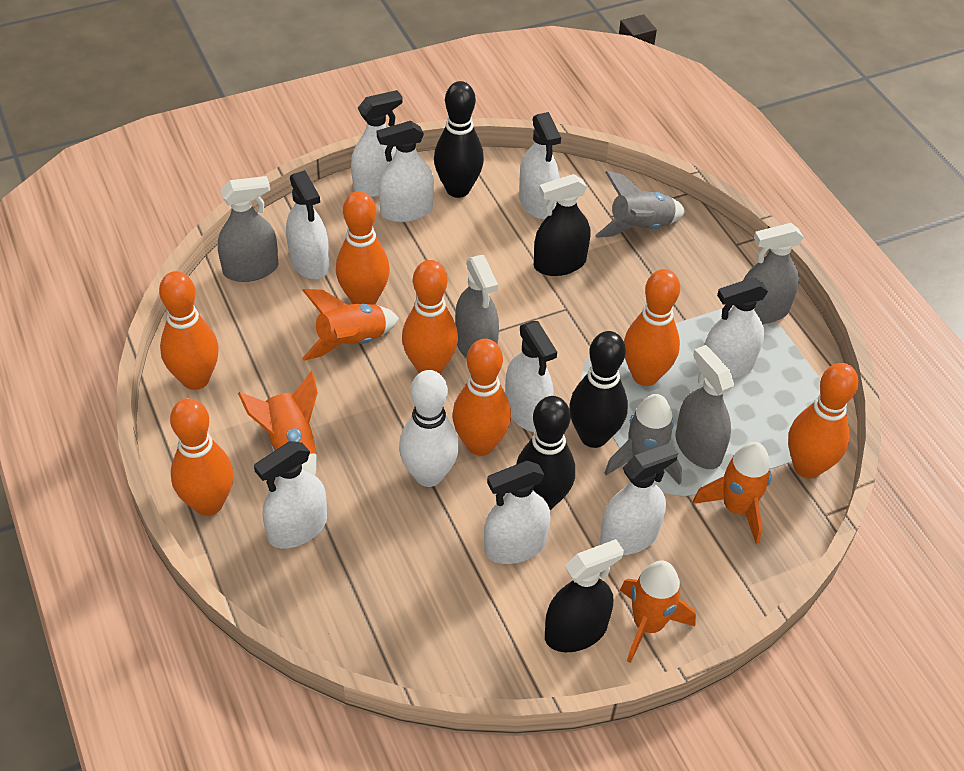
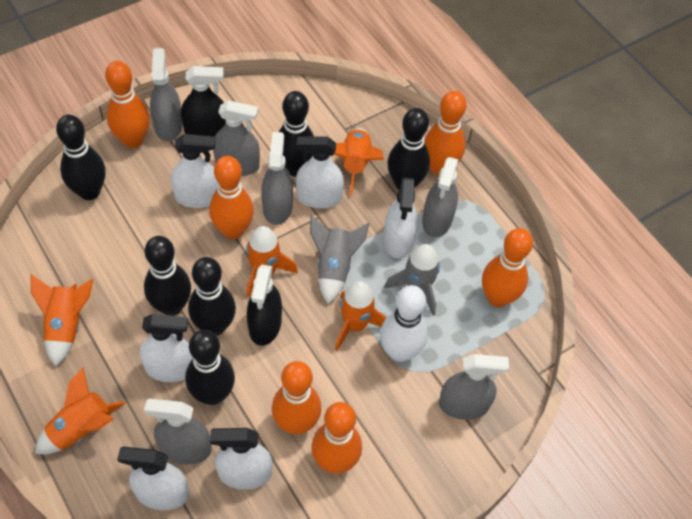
black bowling pin: 3 -> 6
grey spray bottle: 4 -> 6
orange bowling pin: 7 -> 6
orange rocket: 4 -> 5
white spray bottle: 9 -> 6

